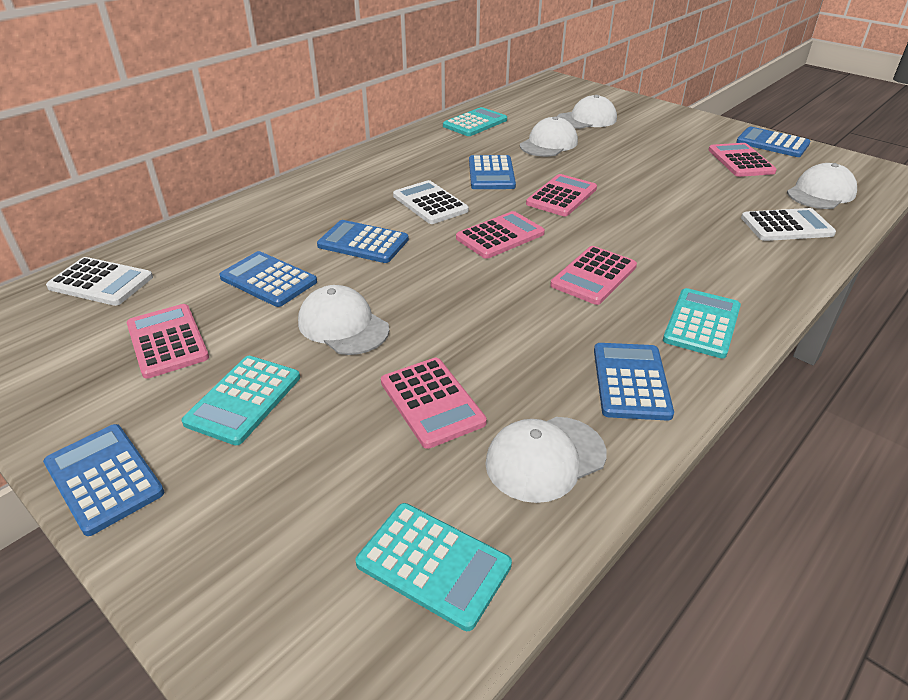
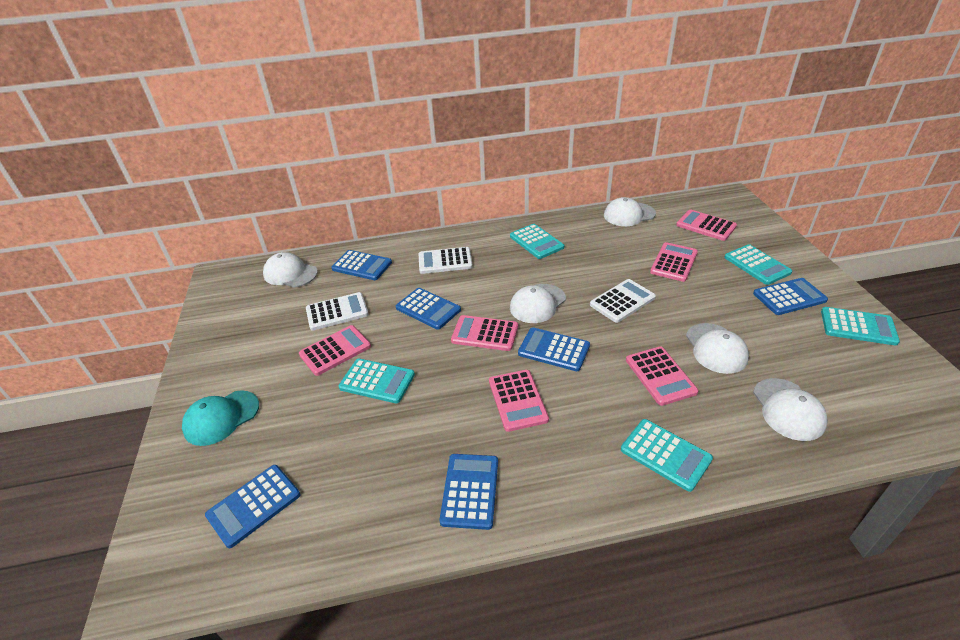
turquoise calculator: 4 -> 5
turquoise cap: 0 -> 1

